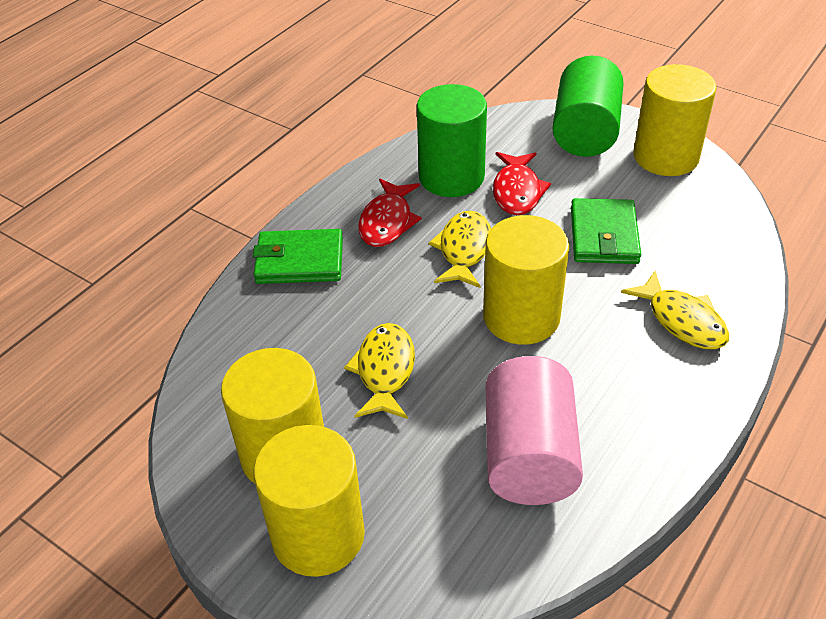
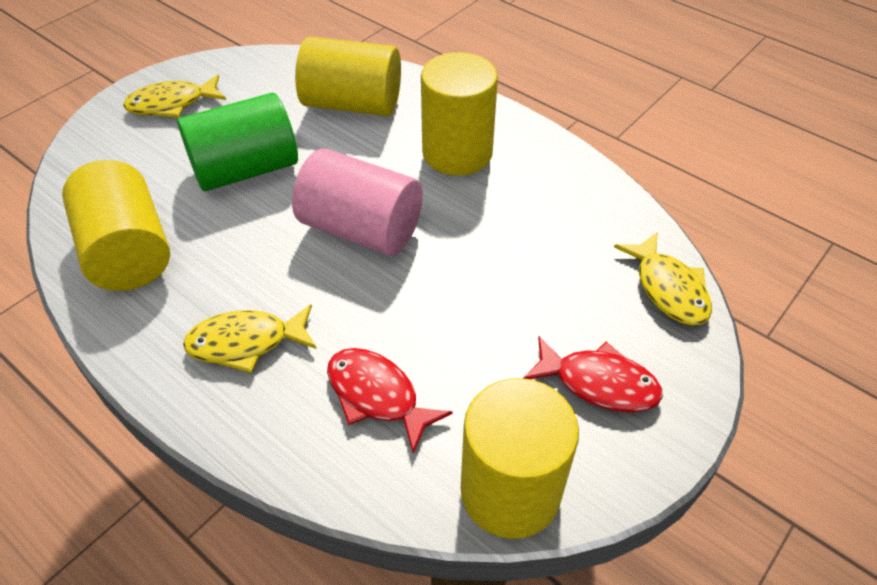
green cylinder: 2 -> 1
green wallet: 2 -> 0

